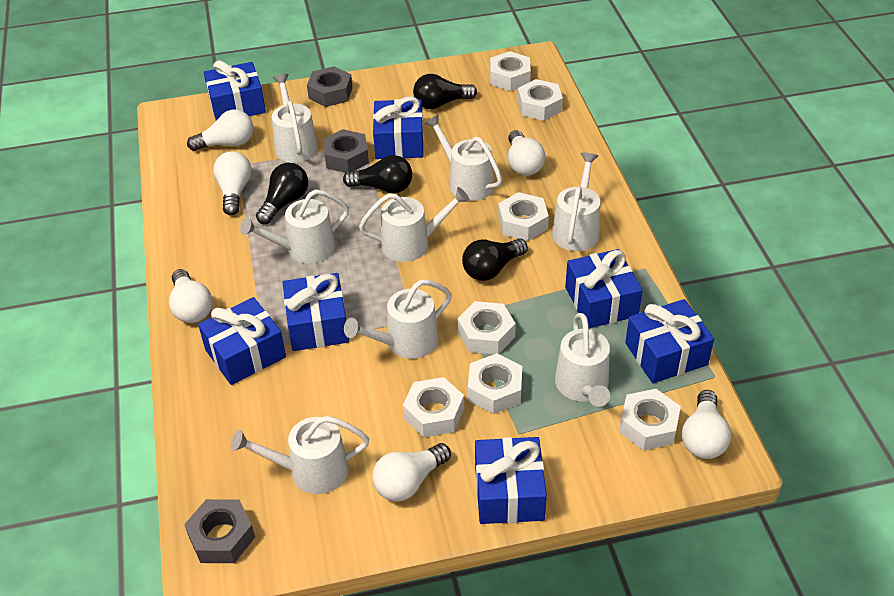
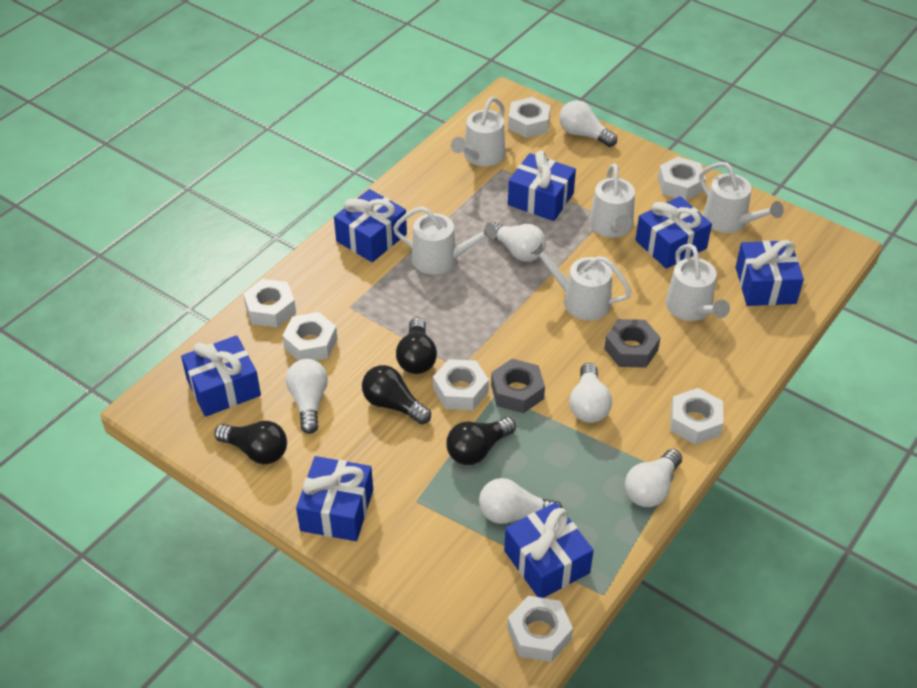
grey nut: 3 -> 2
white watering can: 8 -> 6

